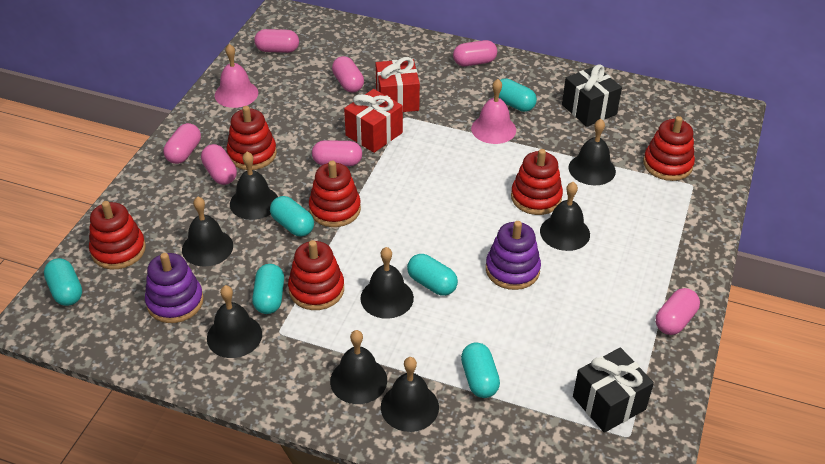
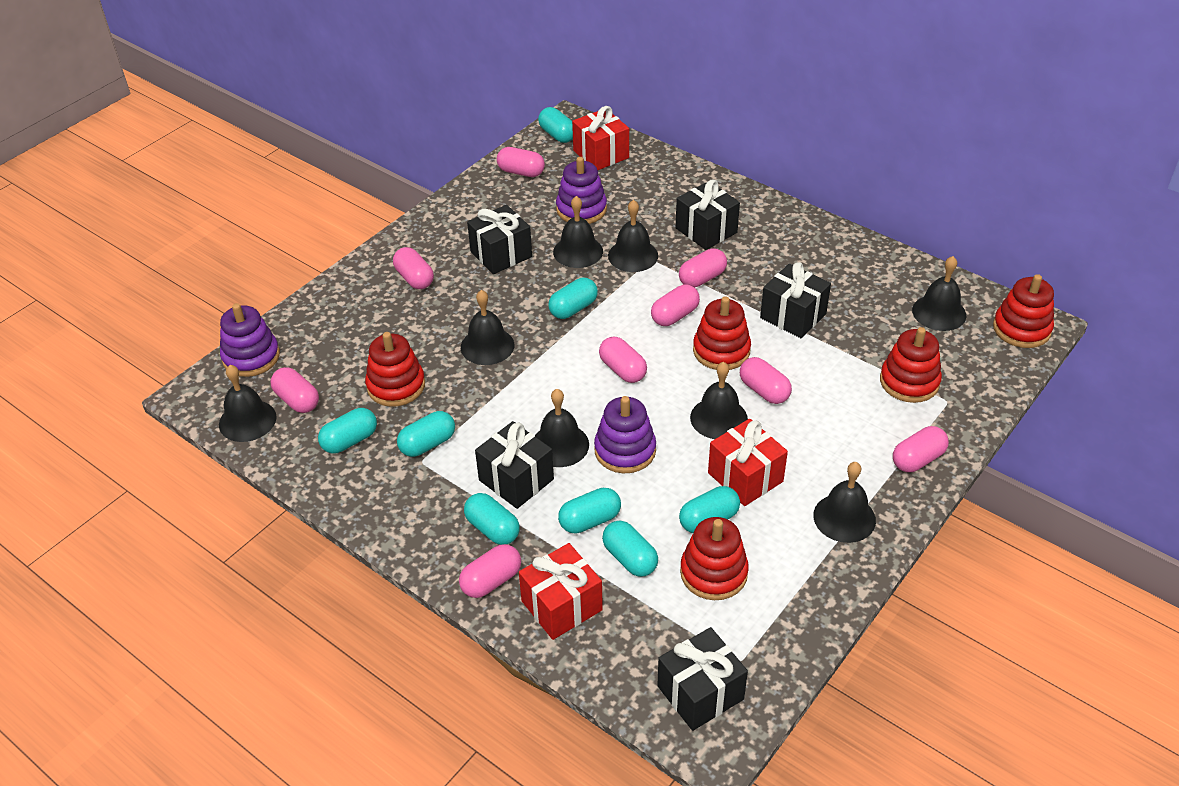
black gift: 2 -> 5
pink bell: 2 -> 0
pink capsule: 7 -> 9
purple stacking toy: 2 -> 3
red gift: 2 -> 3
red stacking toy: 6 -> 5
turquoise capsule: 6 -> 8

